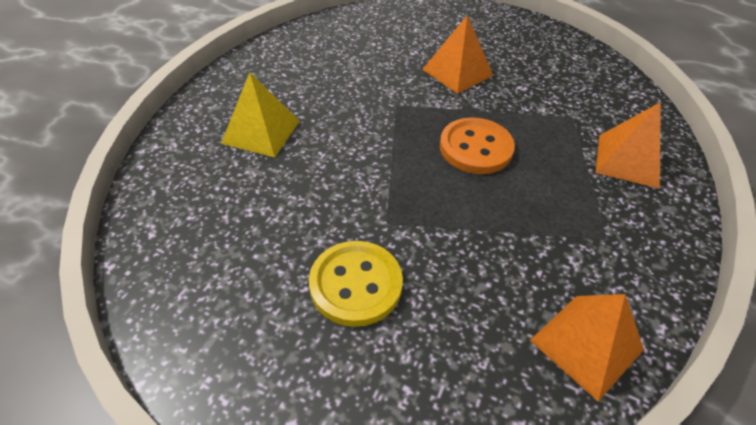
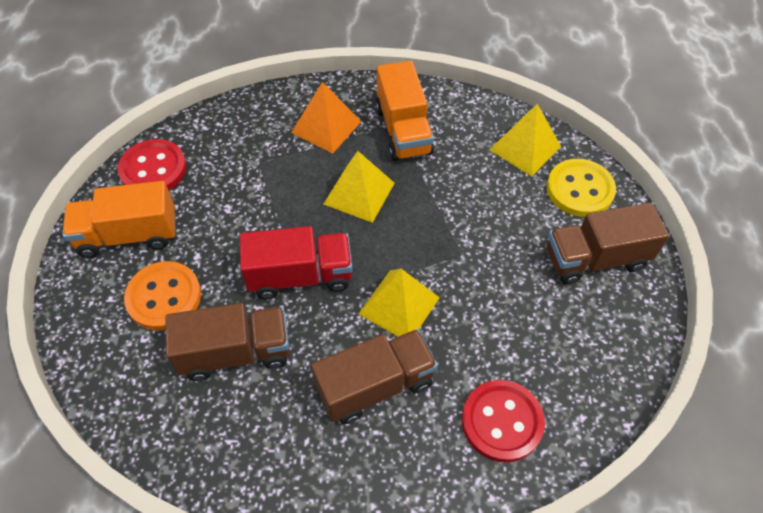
brown truck: 0 -> 3
orange pyramid: 3 -> 1
orange truck: 0 -> 2
red button: 0 -> 2
red truck: 0 -> 1
yellow pyramid: 1 -> 3

